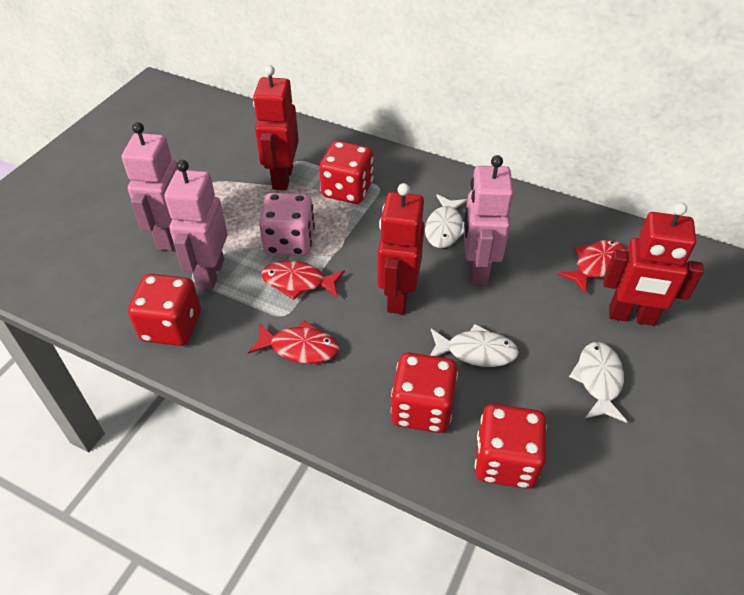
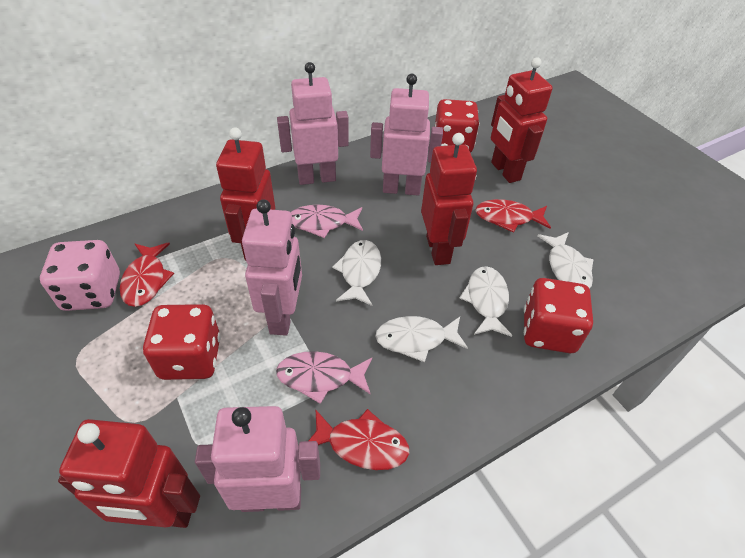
pink fish: 0 -> 2
pink robot: 3 -> 4
red dice: 4 -> 3
red robot: 3 -> 4
white fish: 3 -> 4

